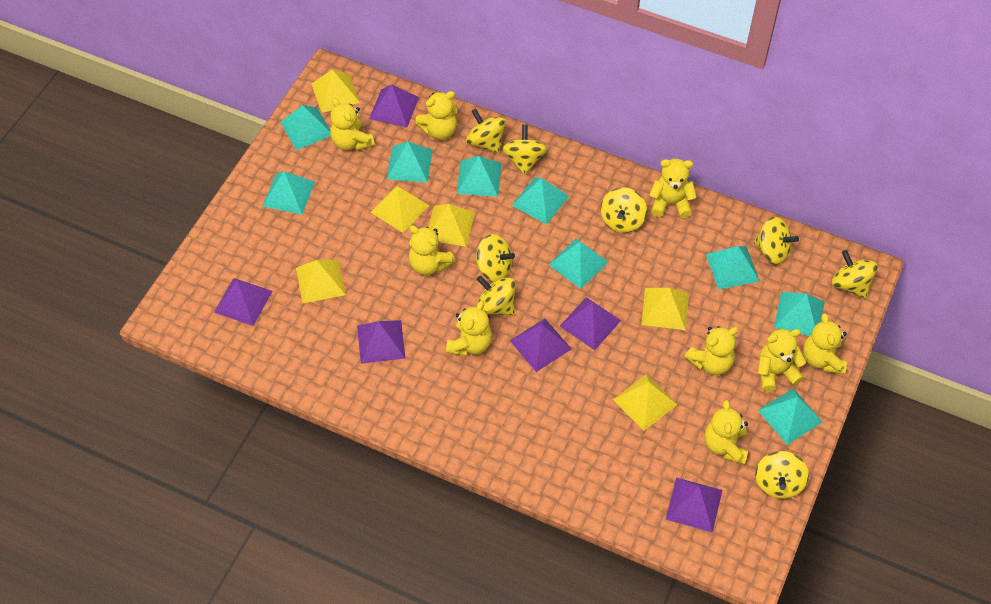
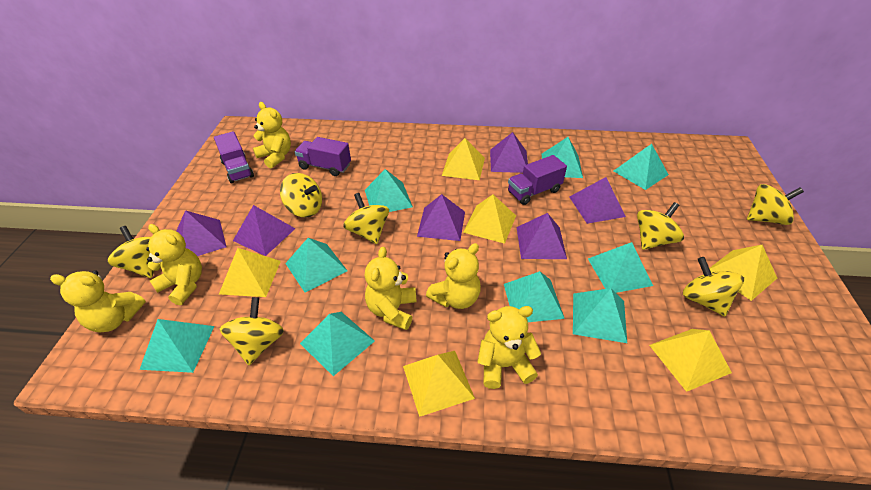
purple truck: 0 -> 3
yellow spinning top: 8 -> 7
yellow teddy bear: 9 -> 6

